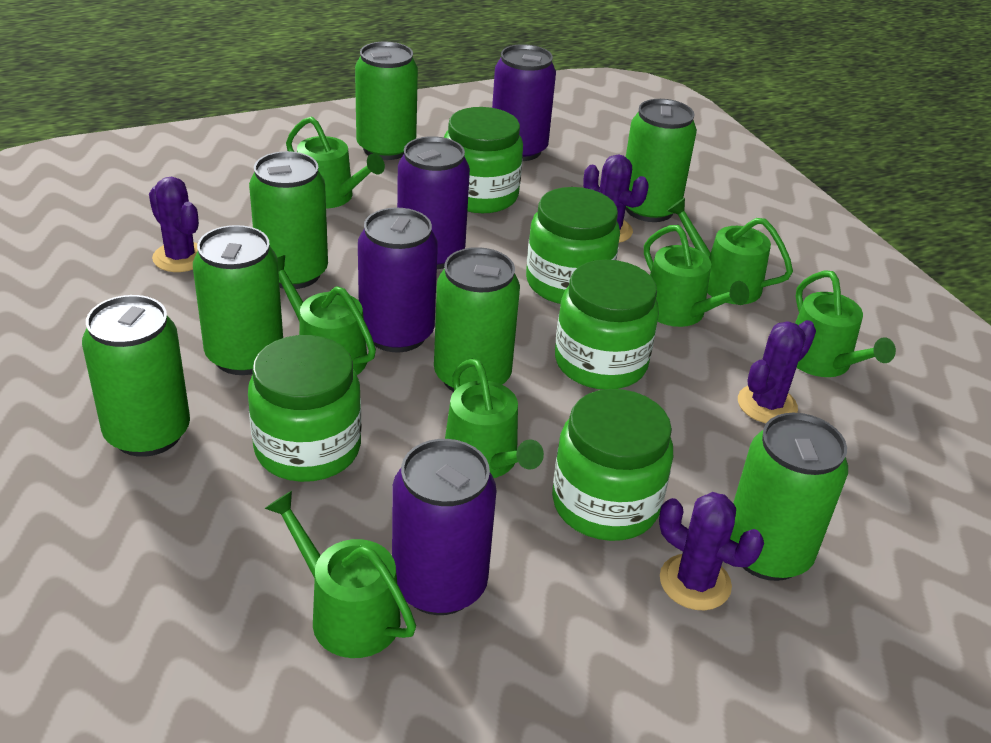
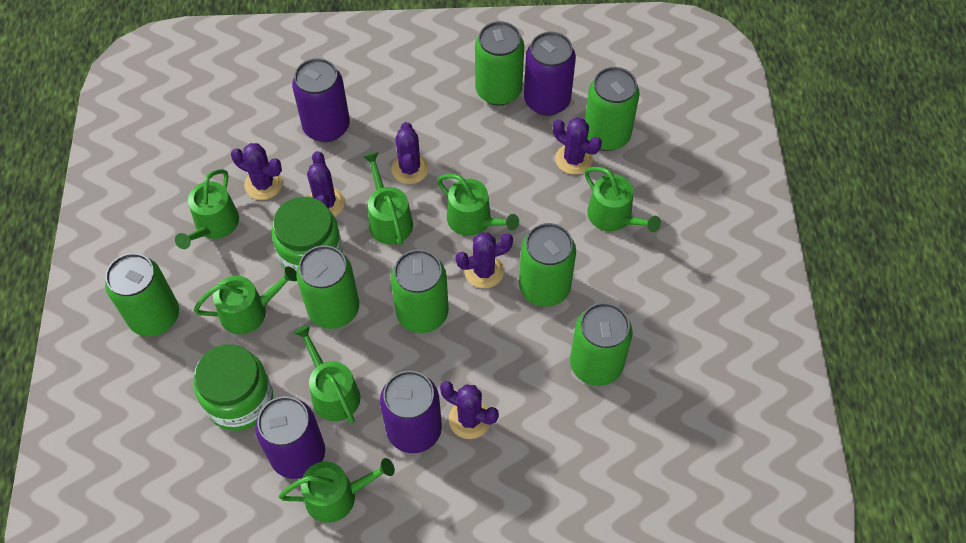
green jar: 5 -> 2
purple cactus: 4 -> 6

